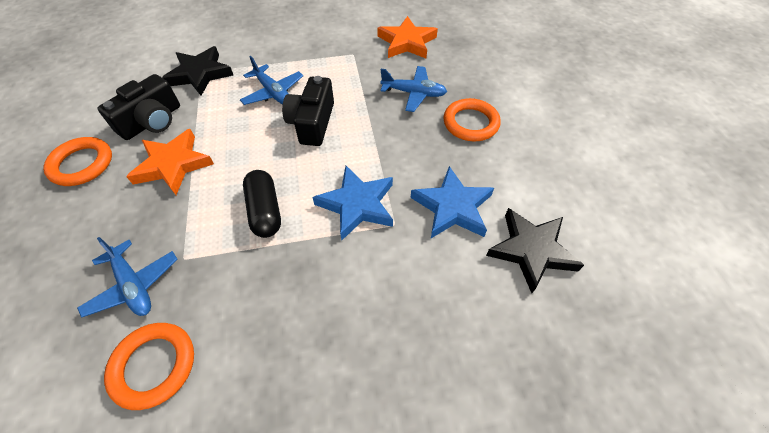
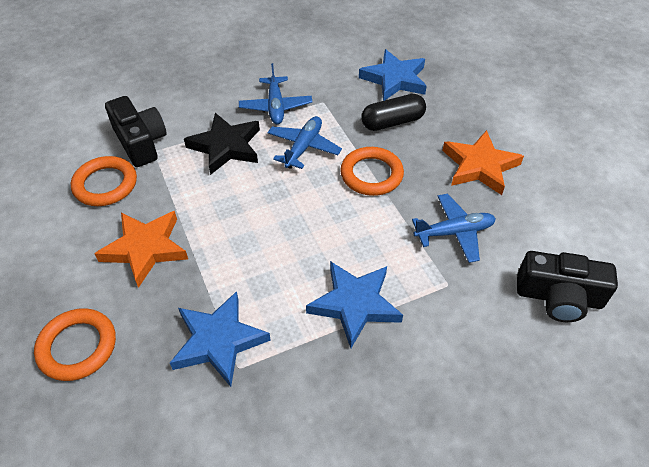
black star: 2 -> 1
blue star: 2 -> 3

